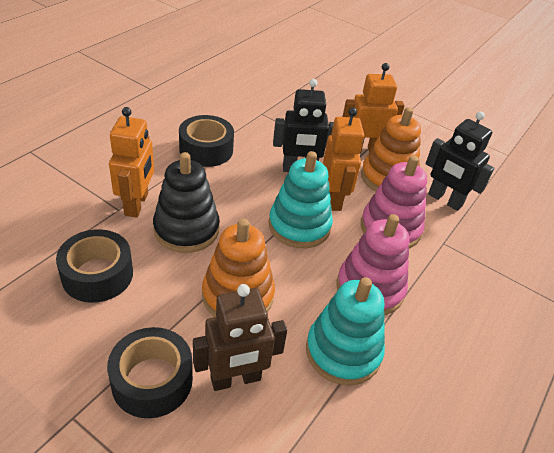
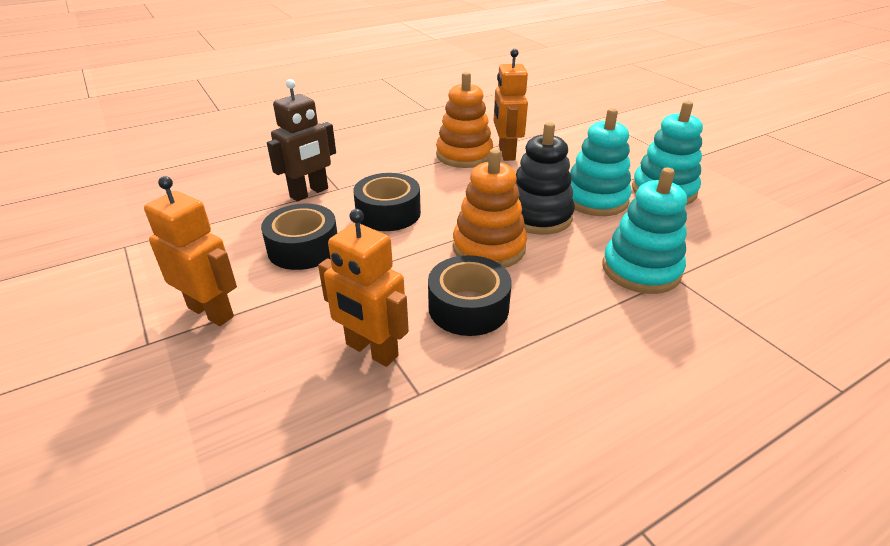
black robot: 2 -> 0
pink stacking toy: 2 -> 0
turquoise stacking toy: 2 -> 3

